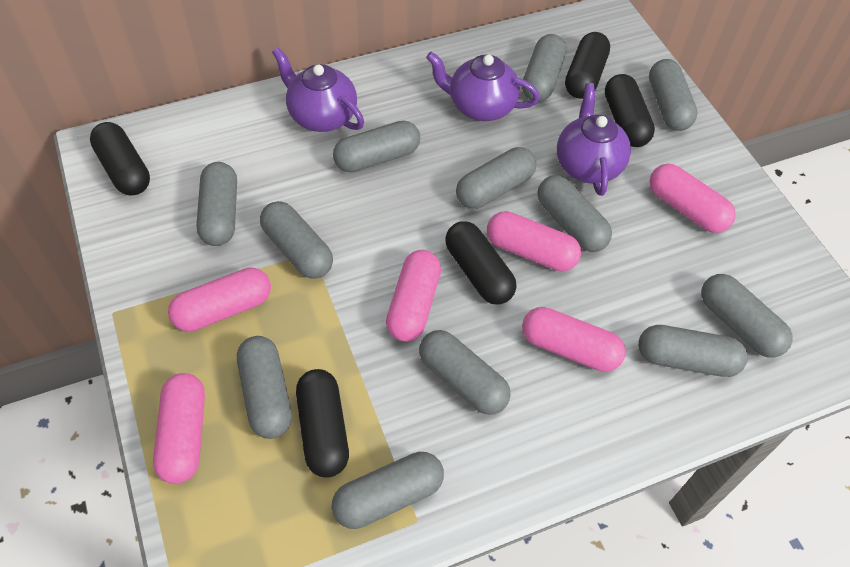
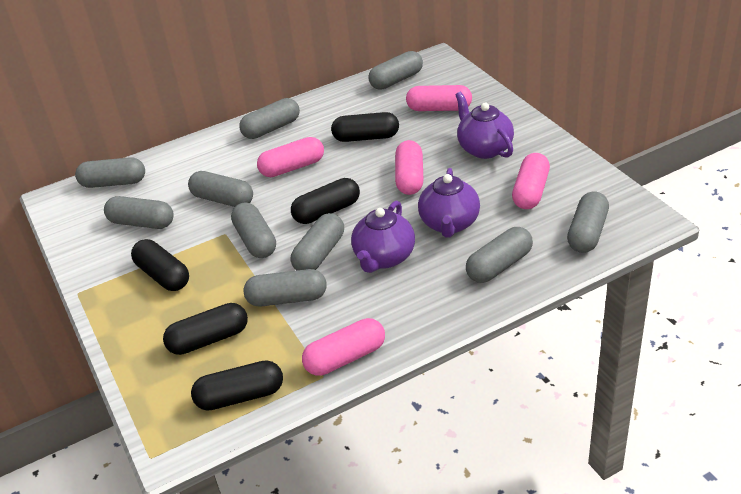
grey capsule: 12 -> 10
pink capsule: 6 -> 5

